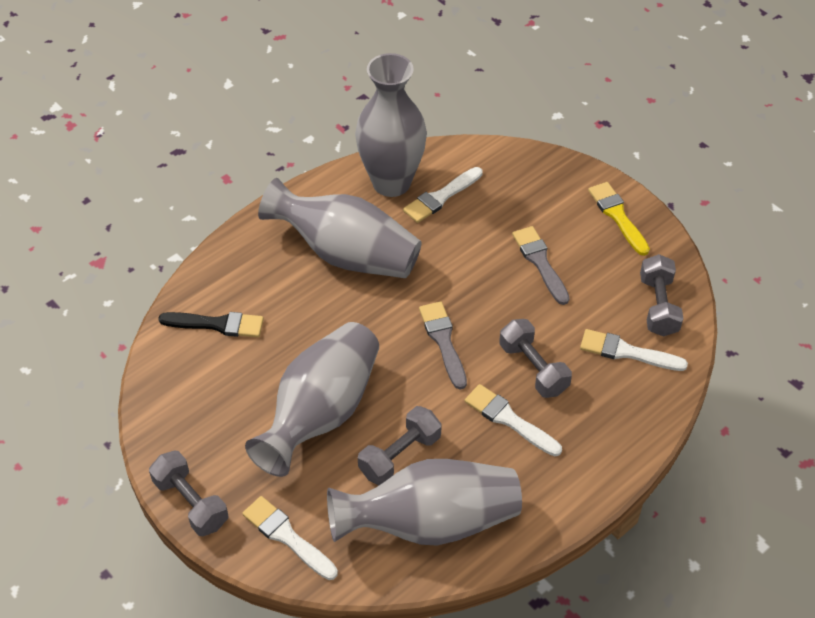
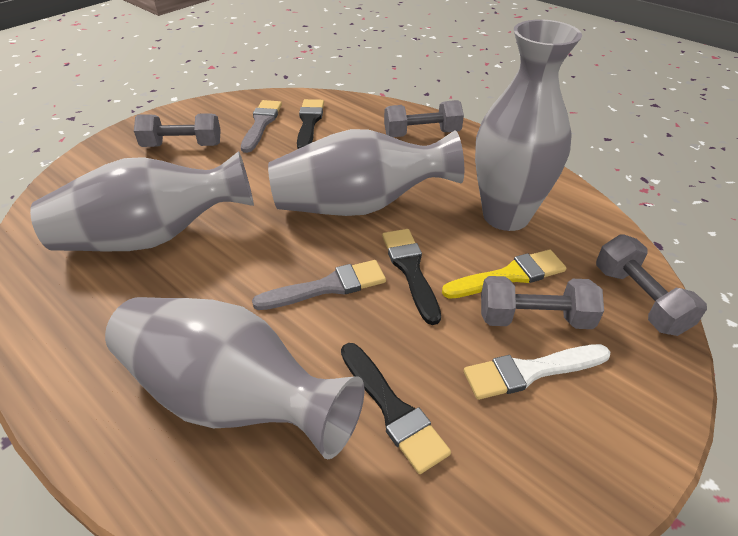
black brush: 1 -> 3
white brush: 4 -> 1

